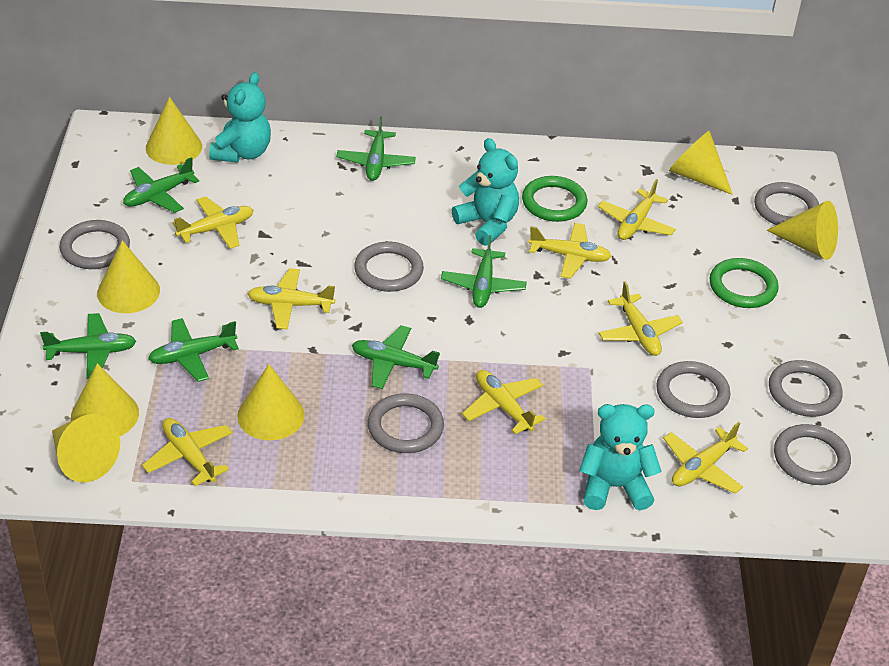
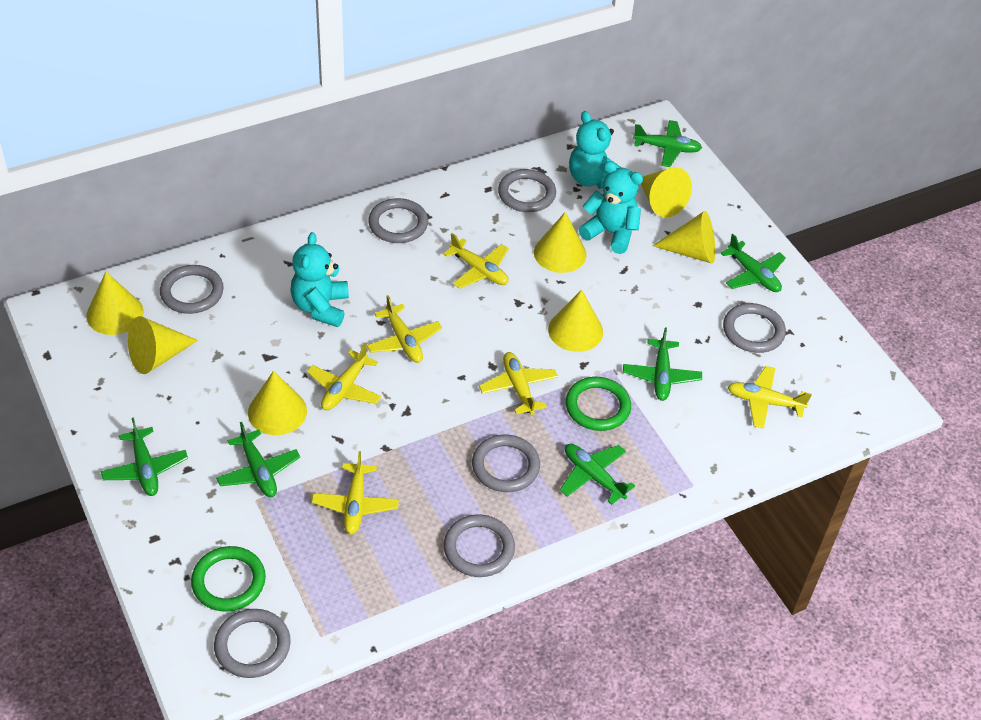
yellow plane: 8 -> 6

